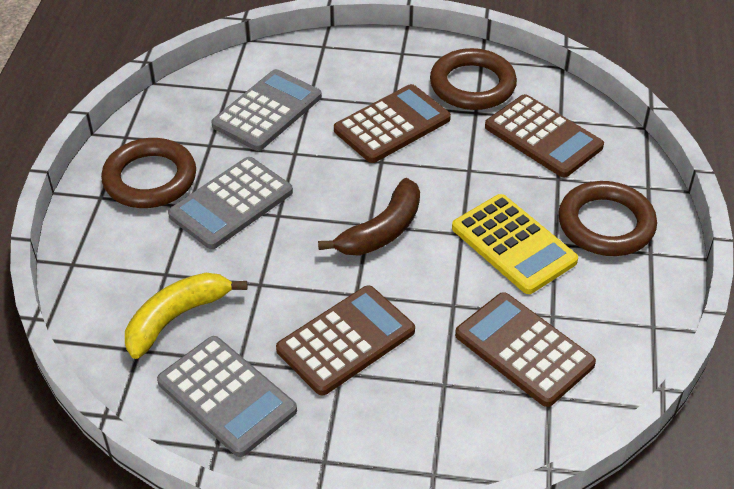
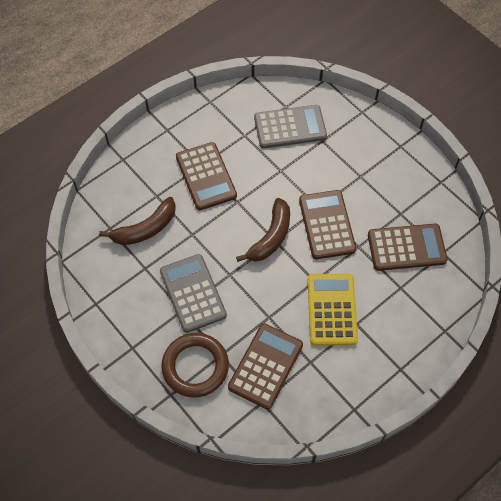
brown banana: 1 -> 2
brown ring: 3 -> 1
grey calculator: 3 -> 2
yellow banana: 1 -> 0

